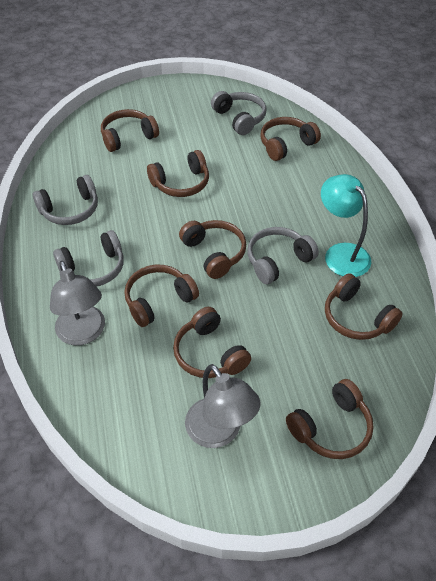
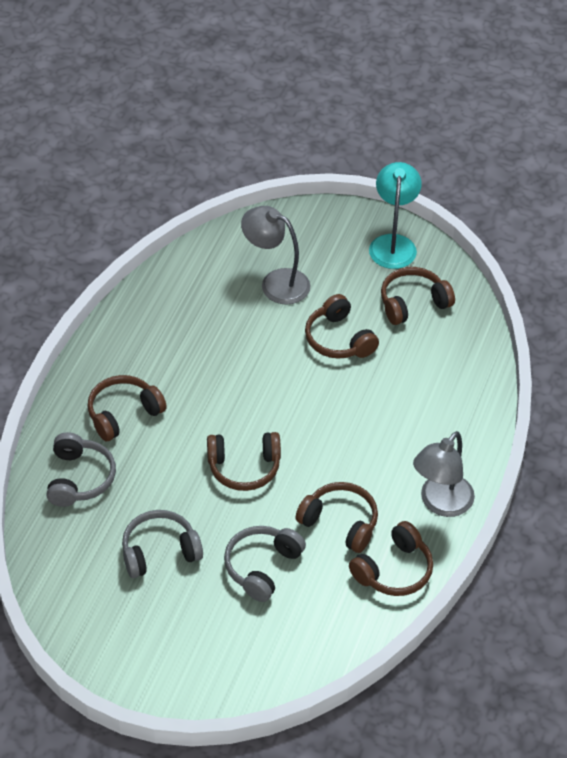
brown headphones: 8 -> 6
grey headphones: 4 -> 3

